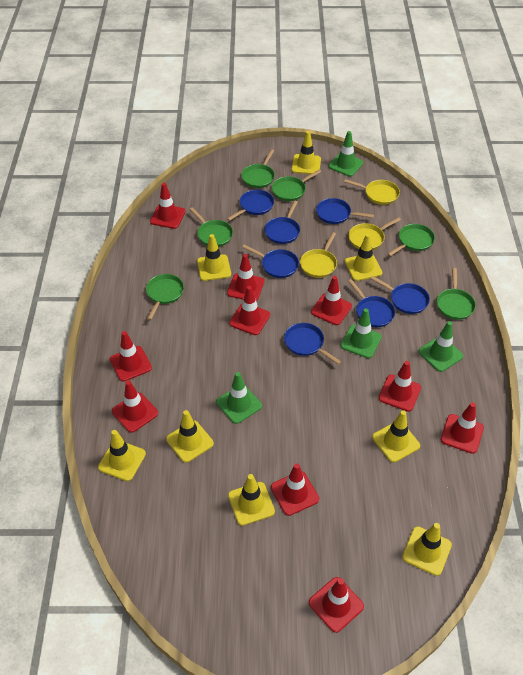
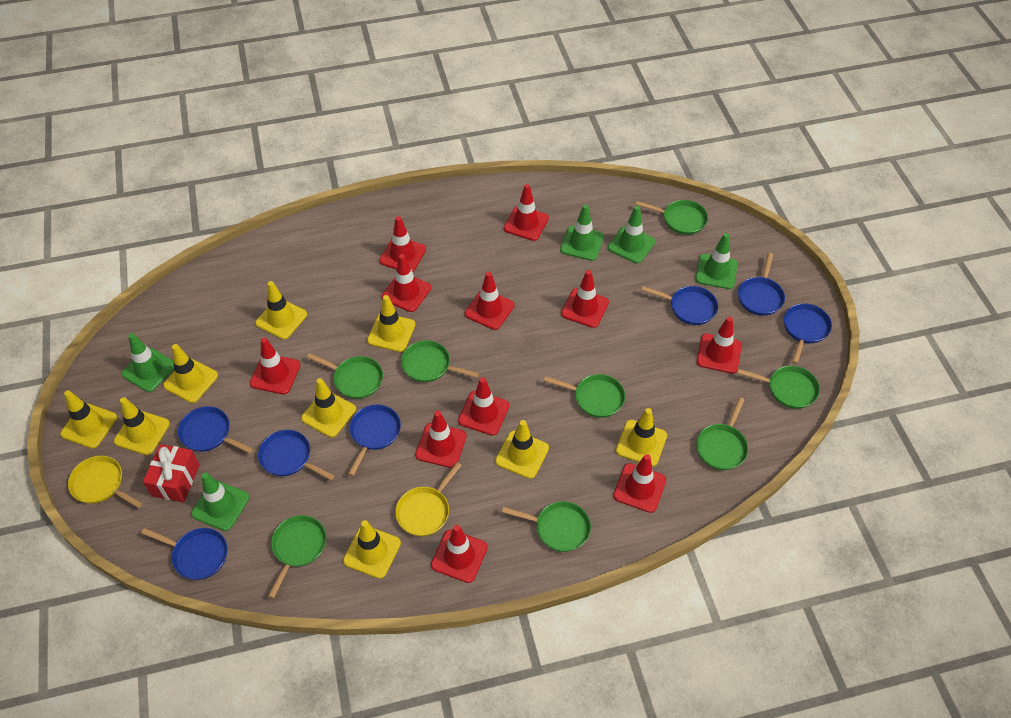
green pan: 6 -> 8
green traffic cone: 4 -> 5
red gift: 0 -> 1
red traffic cone: 10 -> 11
yellow pan: 3 -> 2
yellow traffic cone: 8 -> 9

